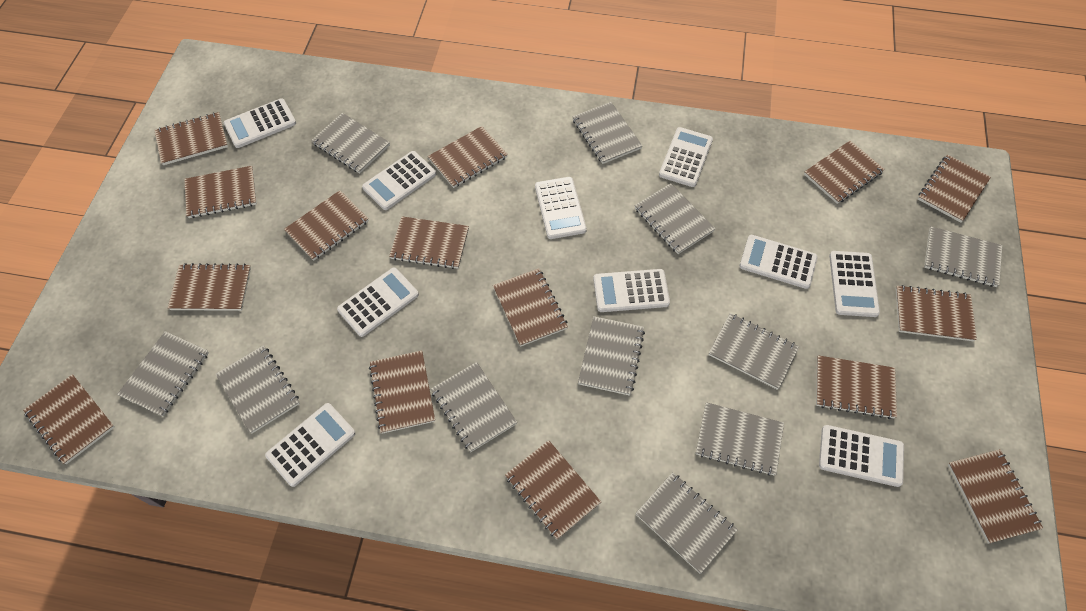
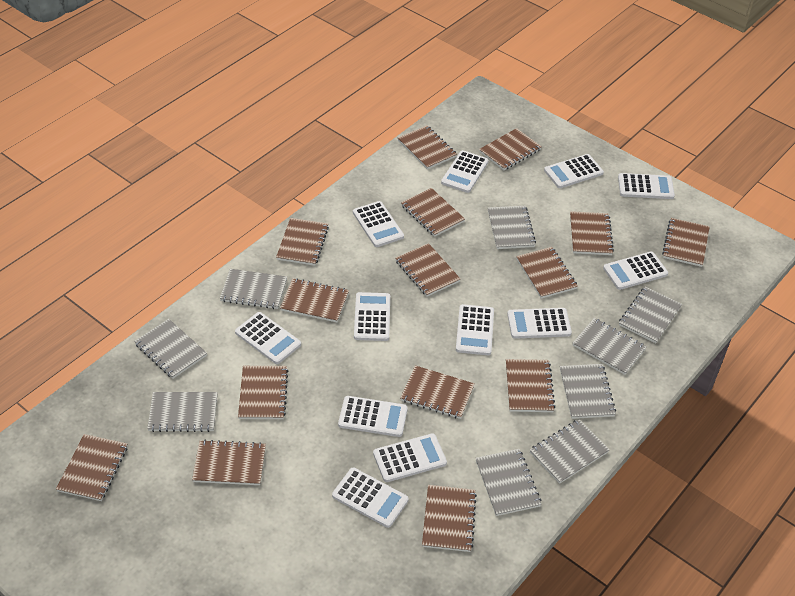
grey notebook: 11 -> 9
white calculator: 10 -> 12

